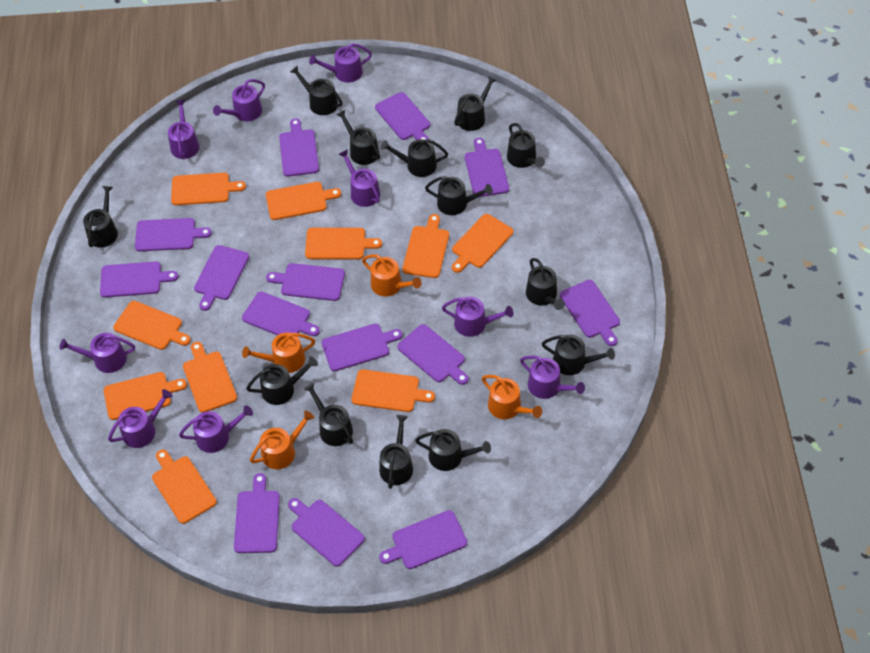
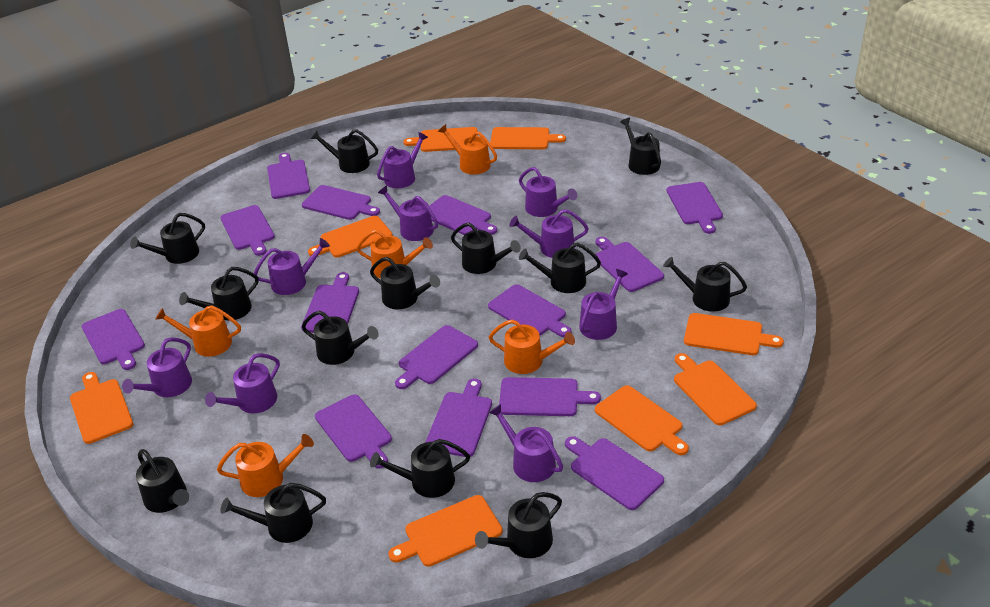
orange cutting board: 10 -> 8
orange watering can: 4 -> 5

